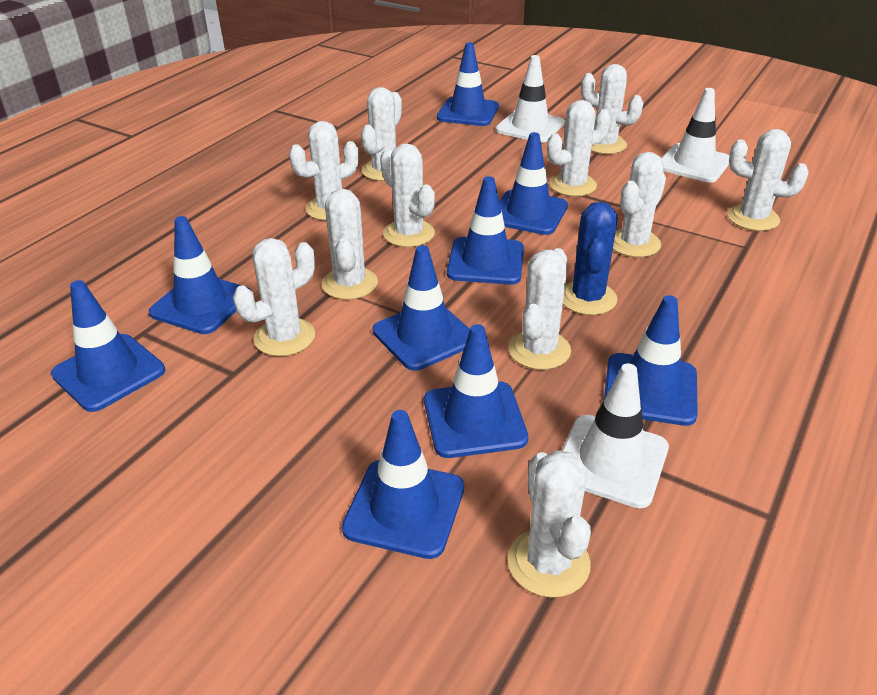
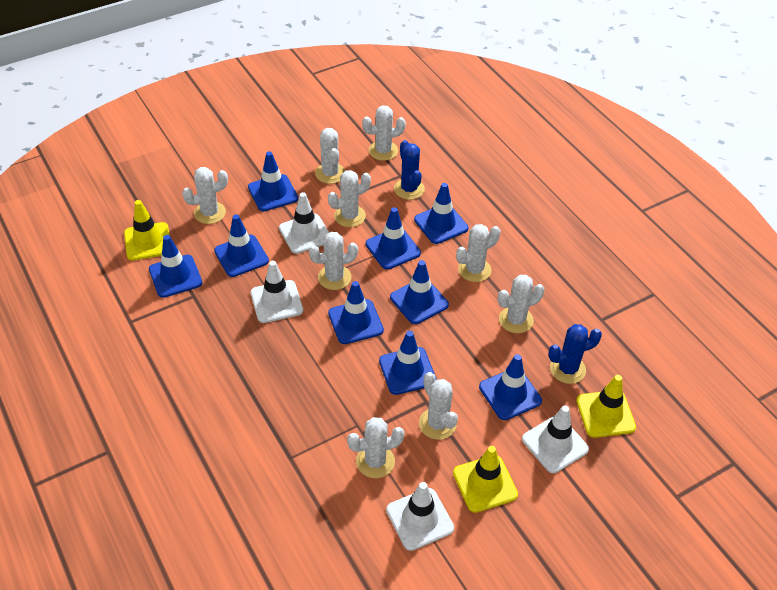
blue cactus: 1 -> 2
white cactus: 11 -> 9
white traffic cone: 3 -> 4
yellow traffic cone: 0 -> 3

